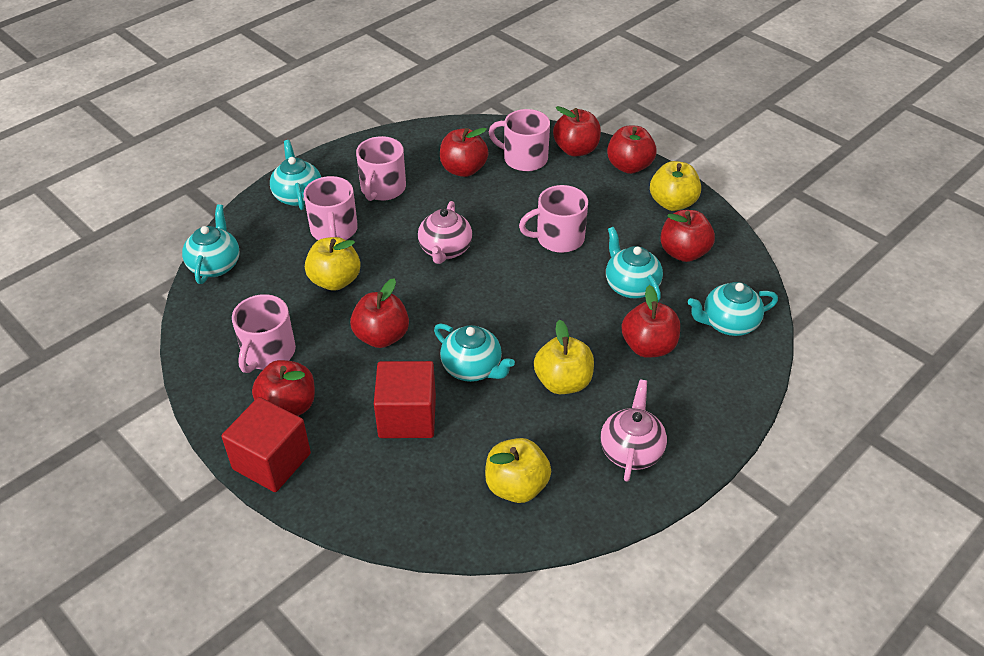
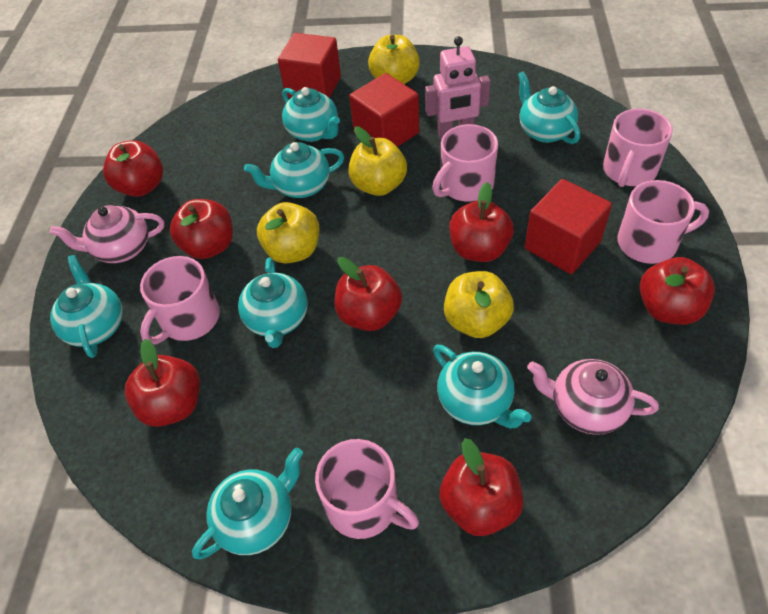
pink robot: 0 -> 1
red cube: 2 -> 3
turquoise teapot: 5 -> 7

